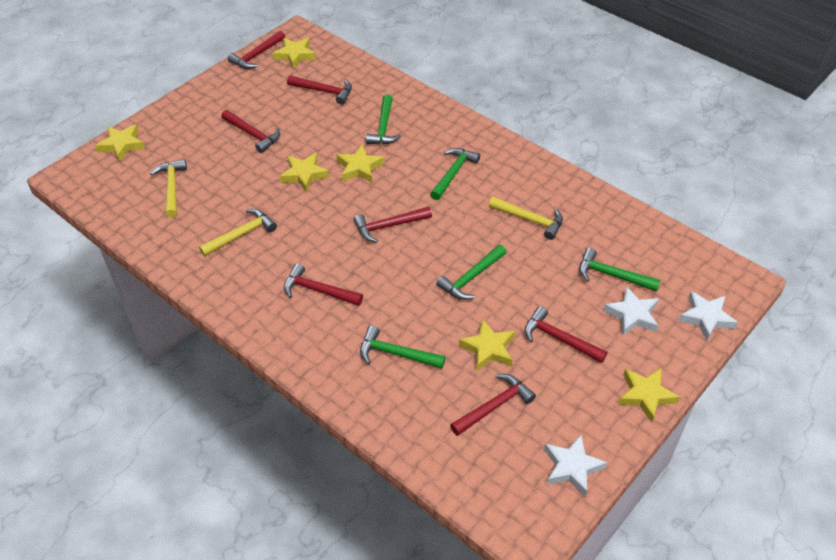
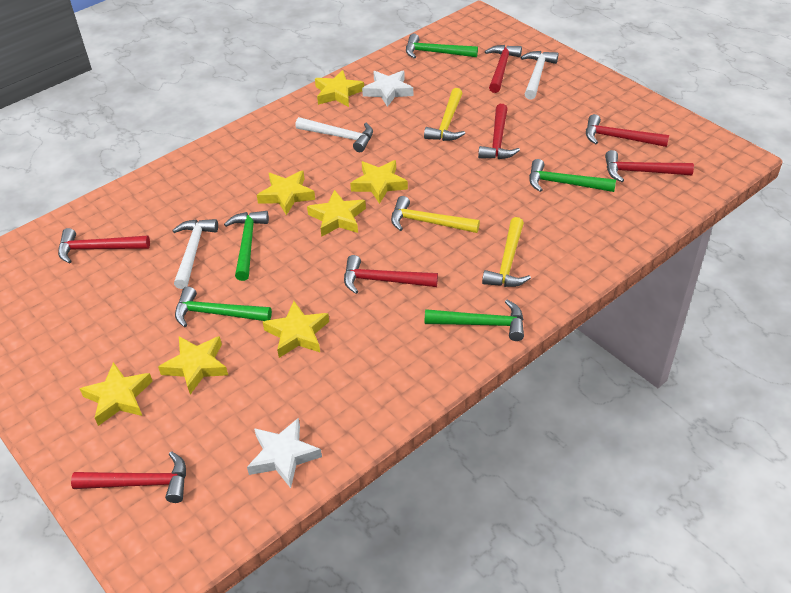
white hammer: 0 -> 3
white star: 3 -> 2
yellow star: 6 -> 7

